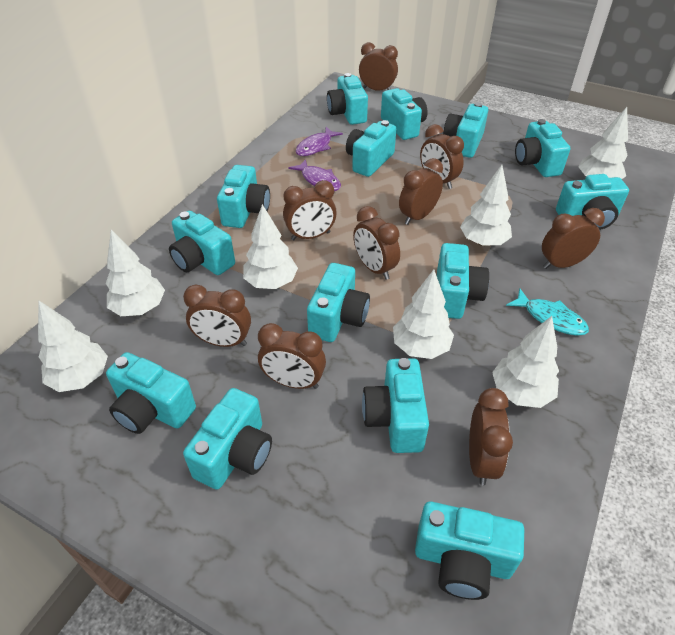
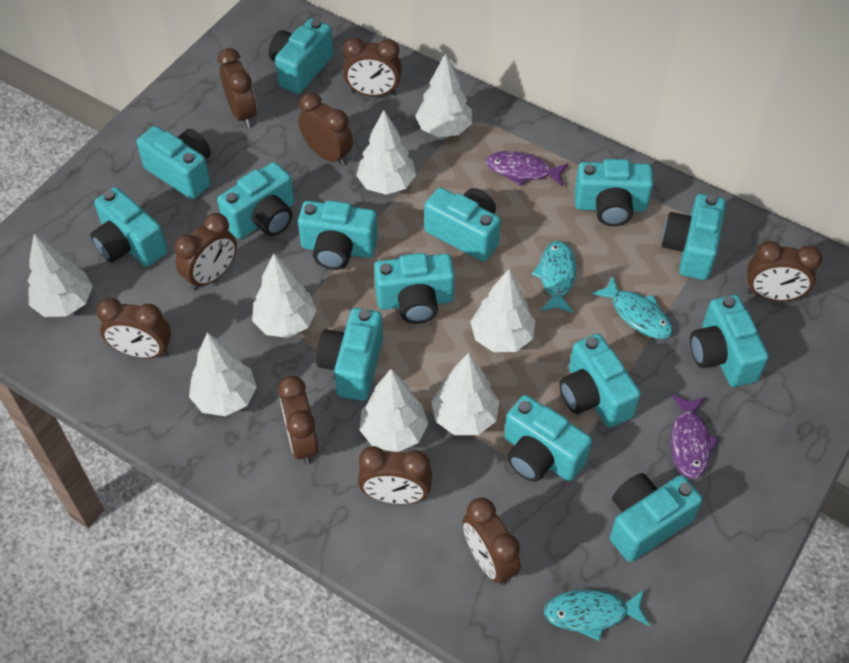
turquoise fish: 1 -> 3
white tree: 7 -> 8

